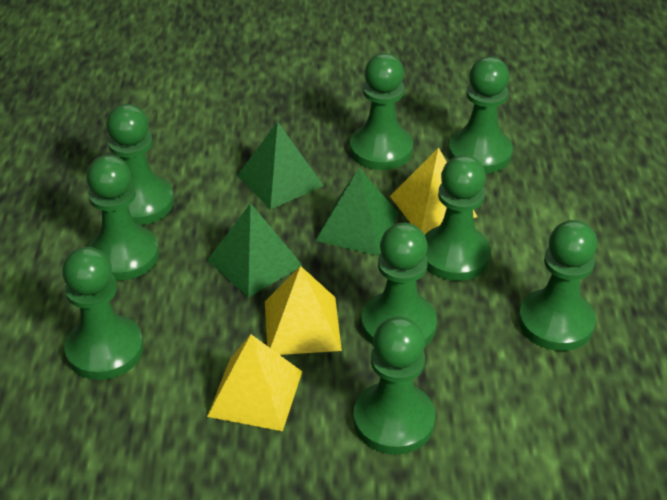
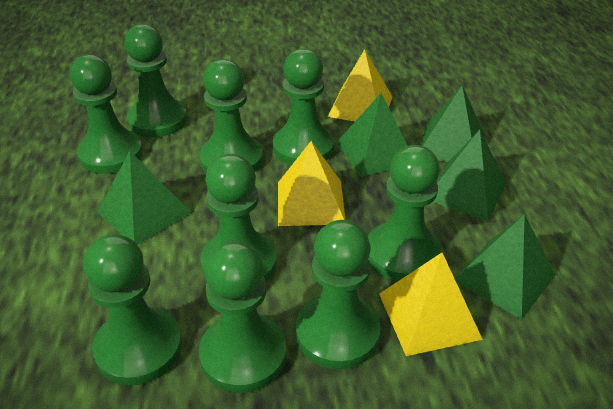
green pyramid: 3 -> 5

